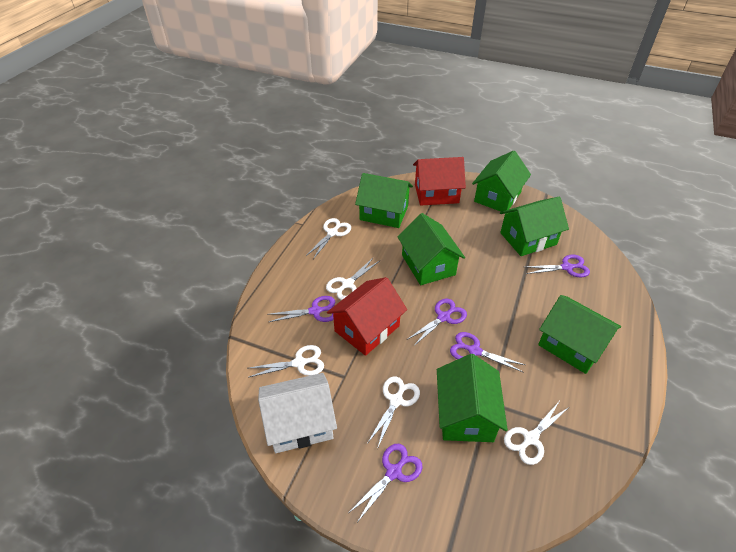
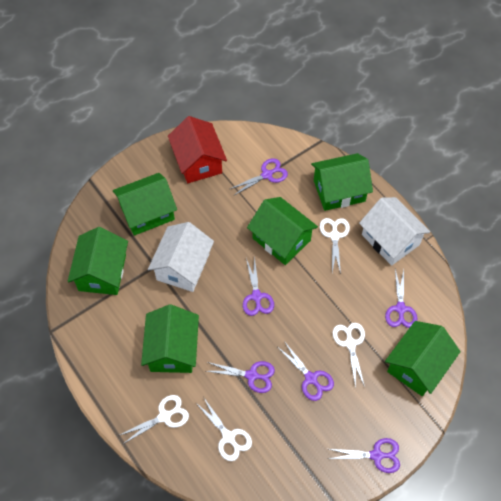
purple scissors: 5 -> 6
red house: 2 -> 1
white house: 1 -> 2
white scissors: 5 -> 4

